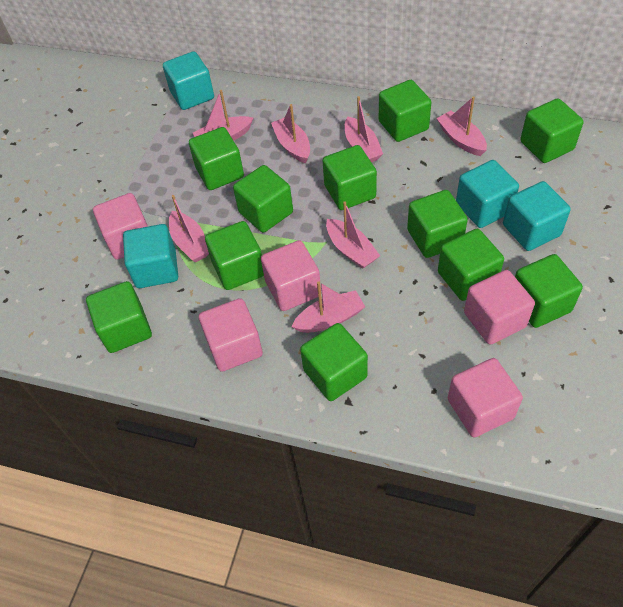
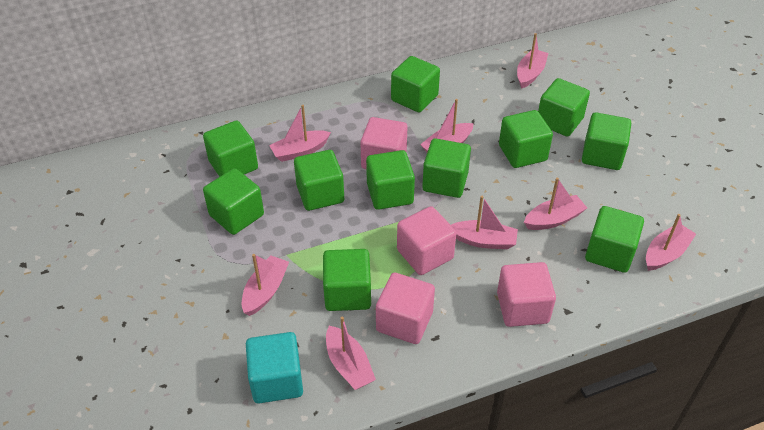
pink boat: 7 -> 8
pink cube: 5 -> 4
turquoise cube: 4 -> 1

